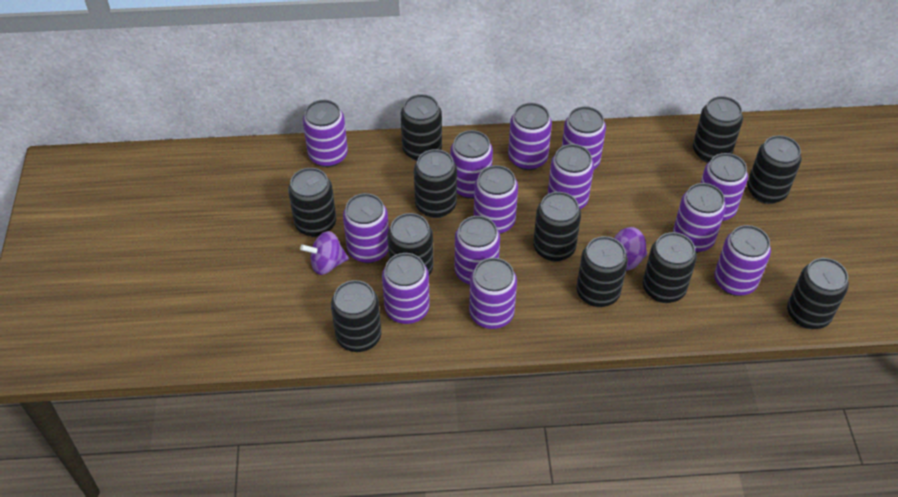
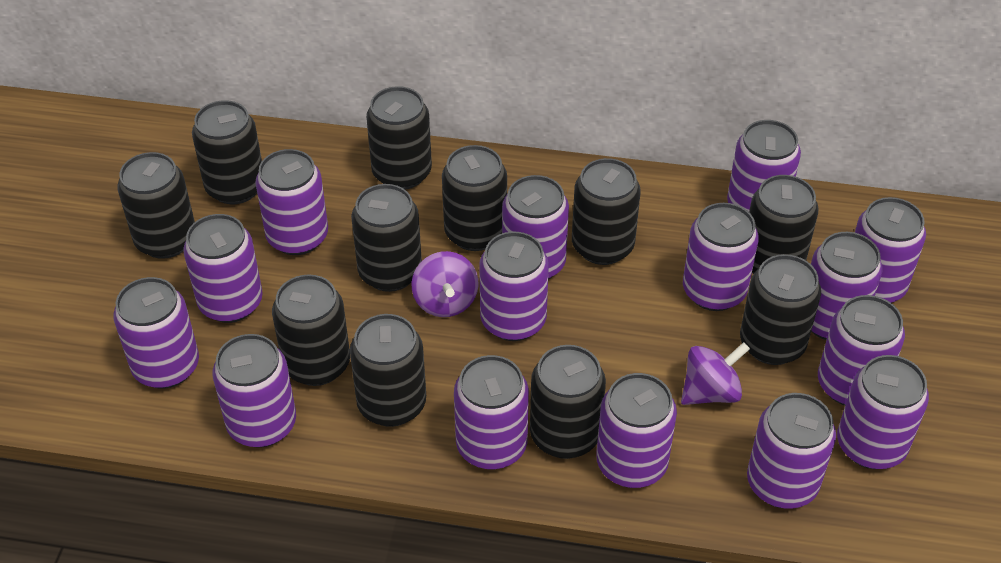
purple can: 13 -> 15

